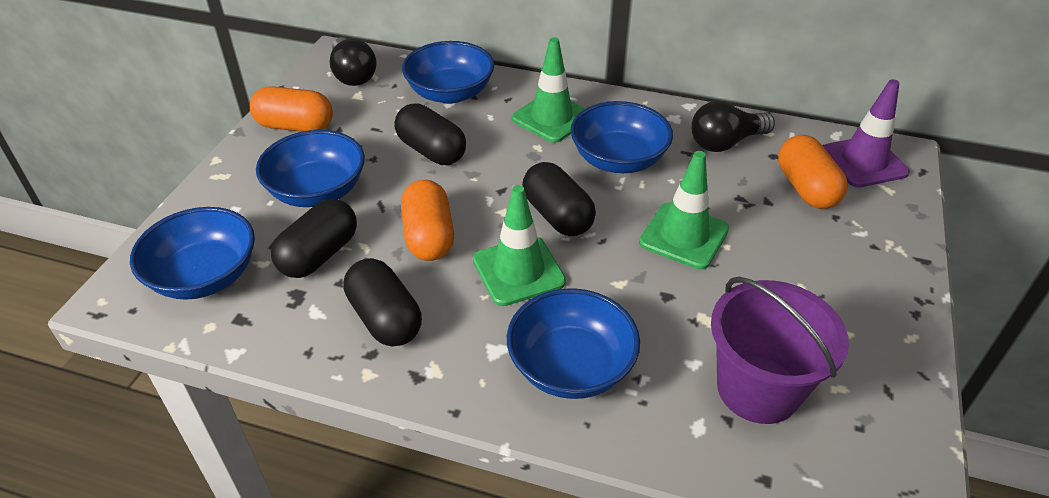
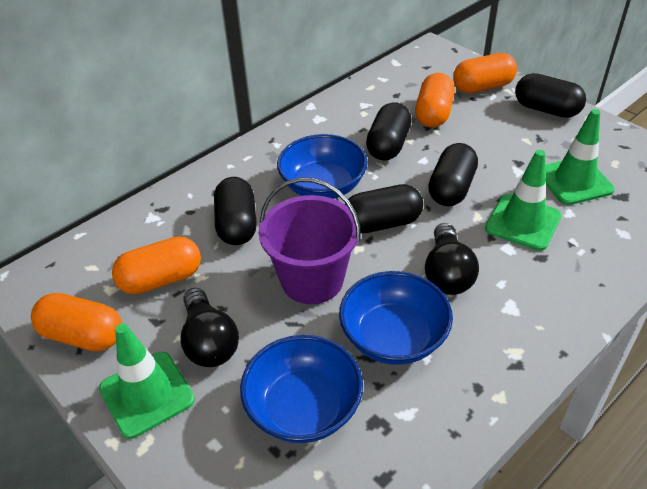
black capsule: 4 -> 5
blue bowl: 5 -> 3
orange capsule: 3 -> 4
purple traffic cone: 1 -> 0

